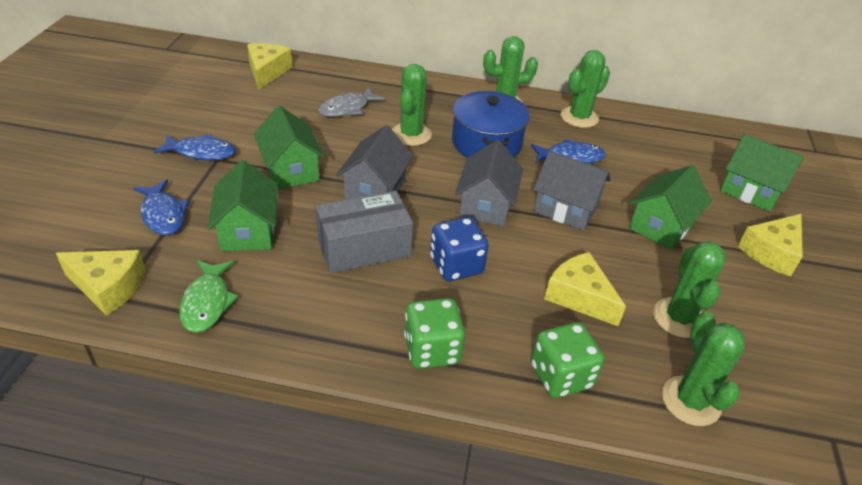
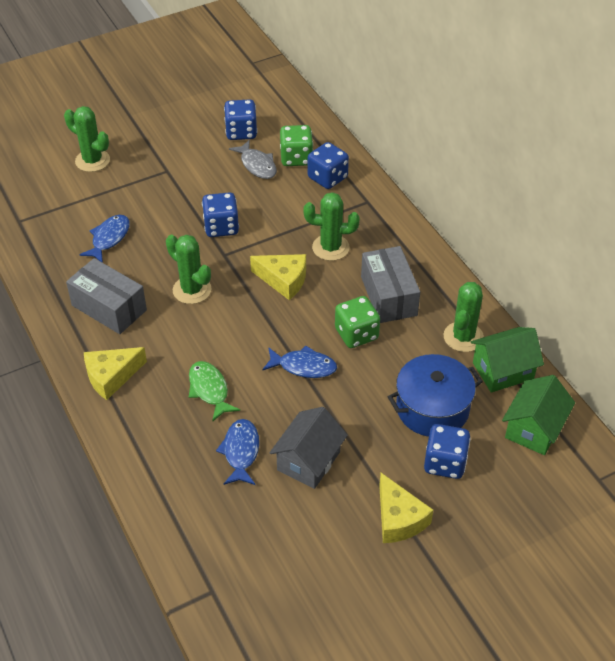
blue dice: 1 -> 4
green cactus: 5 -> 4
green house: 4 -> 2
grey box: 1 -> 2
grey house: 3 -> 1
yellow cheese: 4 -> 3

